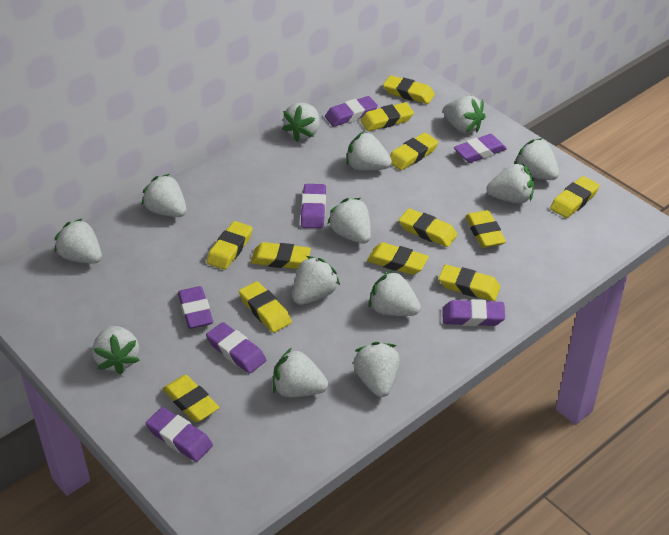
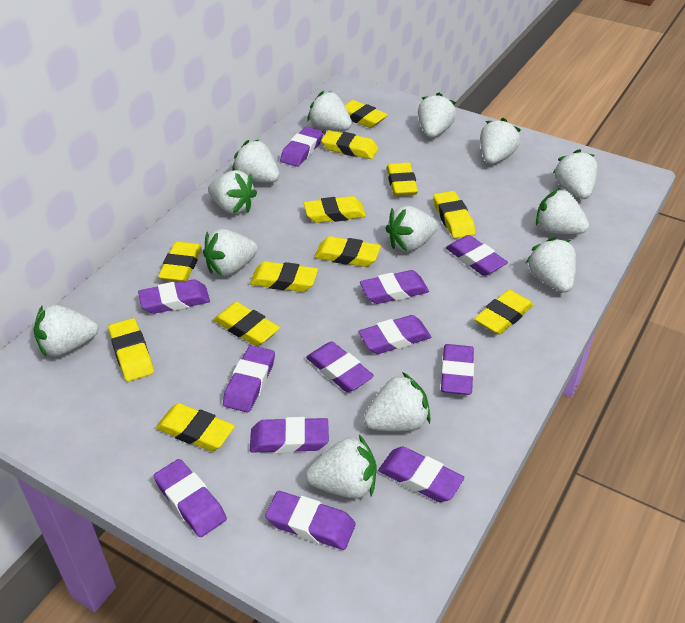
purple eraser: 7 -> 12

